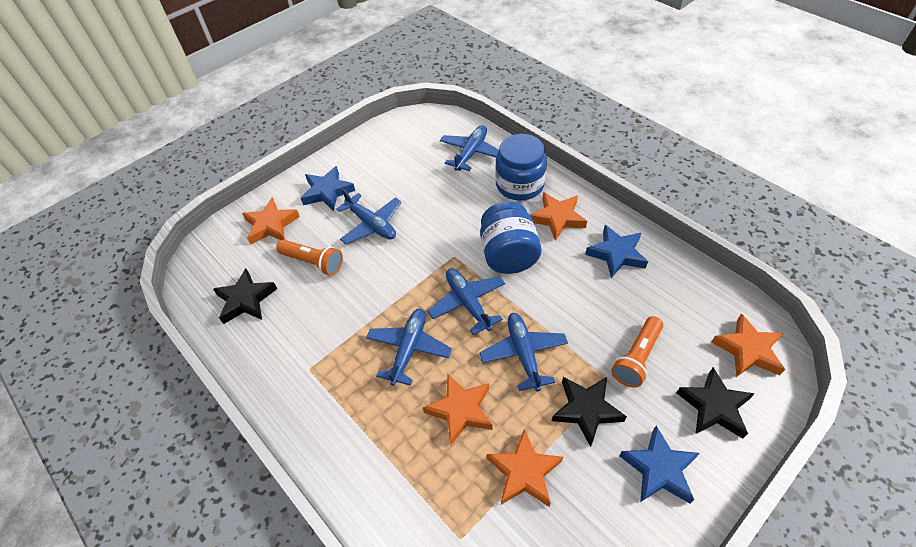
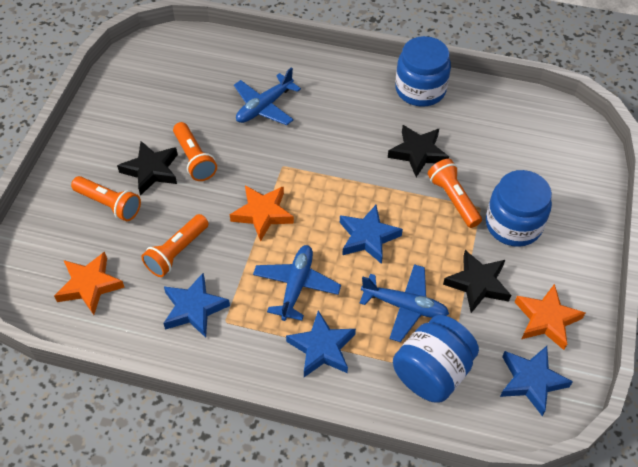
blue jar: 2 -> 3
blue plane: 5 -> 3
blue star: 3 -> 4
orange flashlight: 2 -> 4
orange star: 5 -> 3

